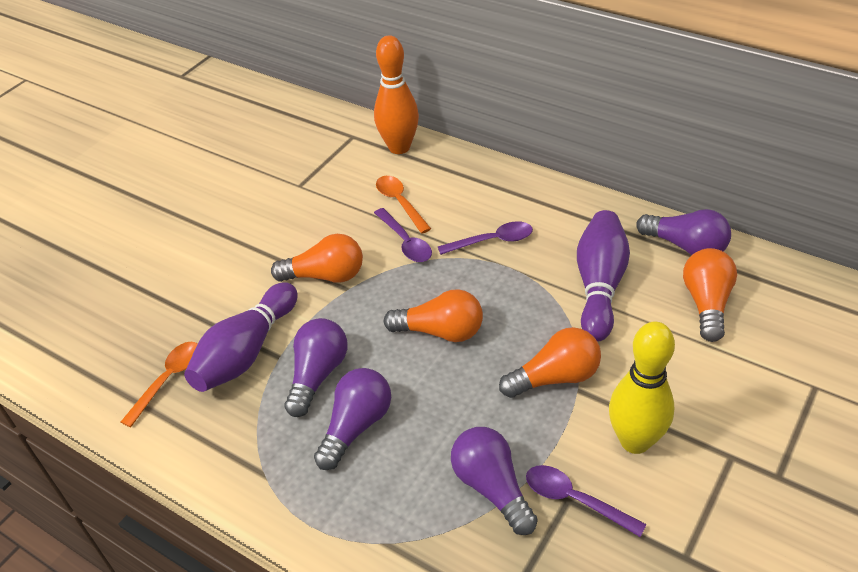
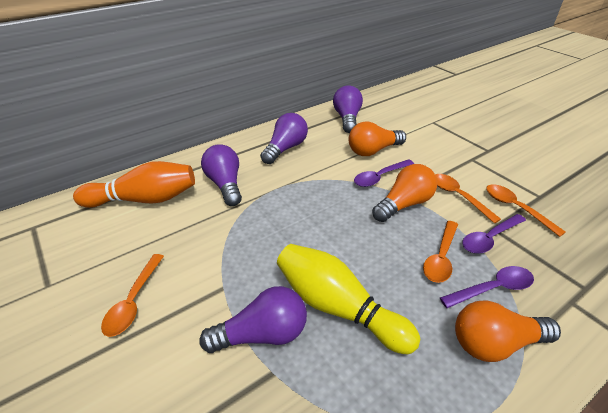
orange light bulb: 4 -> 3
orange spoon: 2 -> 4
purple bowling pin: 2 -> 0

